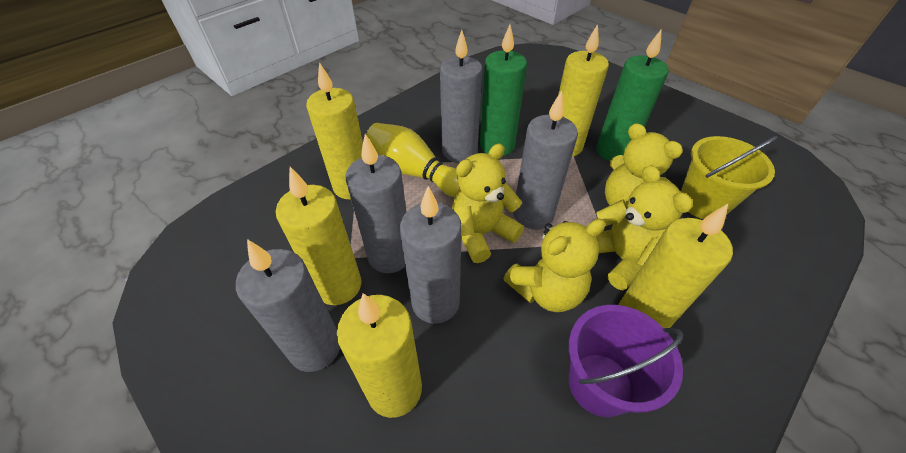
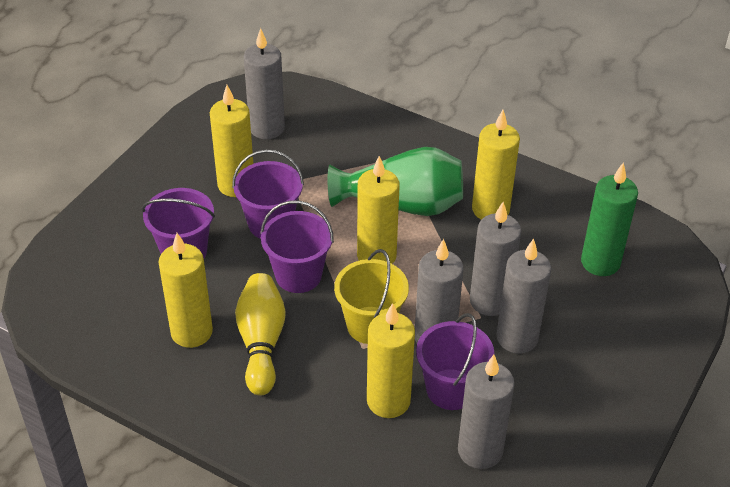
green candle: 2 -> 1
green vase: 0 -> 1
purple bucket: 1 -> 4
yellow teddy bear: 4 -> 0

